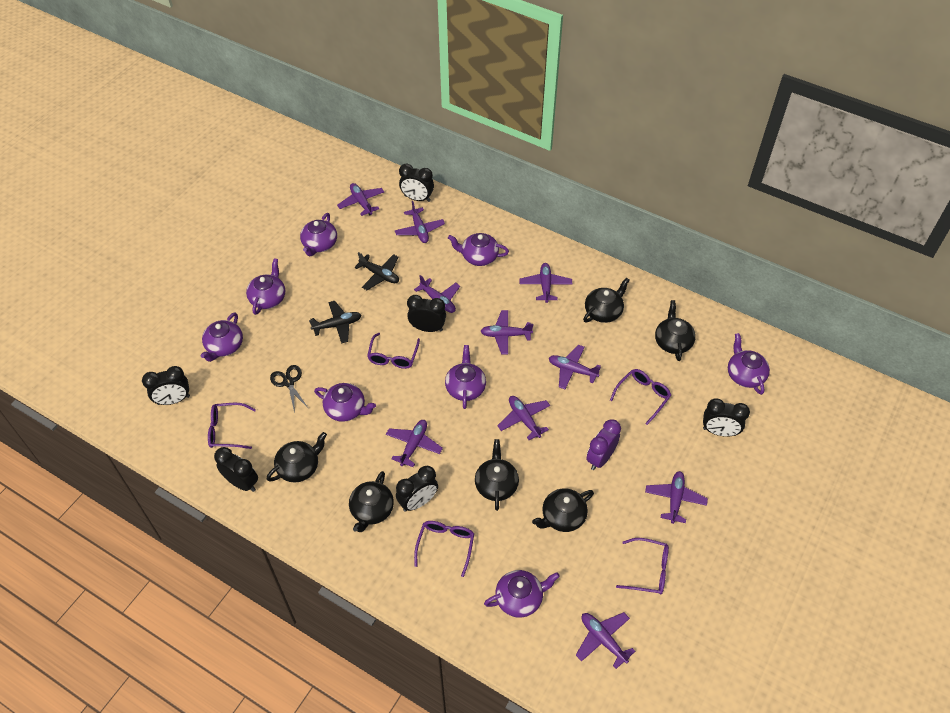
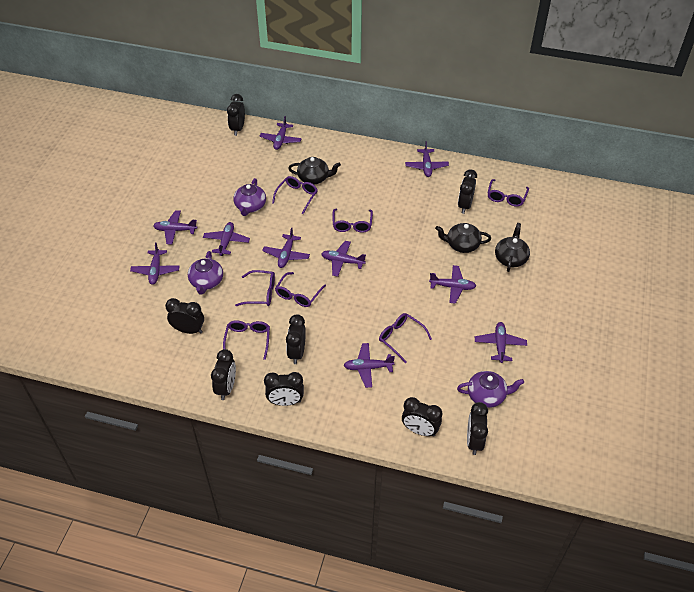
black clock: 6 -> 8
black plane: 2 -> 0
black scissors: 1 -> 0
black teapot: 6 -> 3
purple clock: 1 -> 0
purple glasses: 5 -> 7
purple teapot: 8 -> 3

